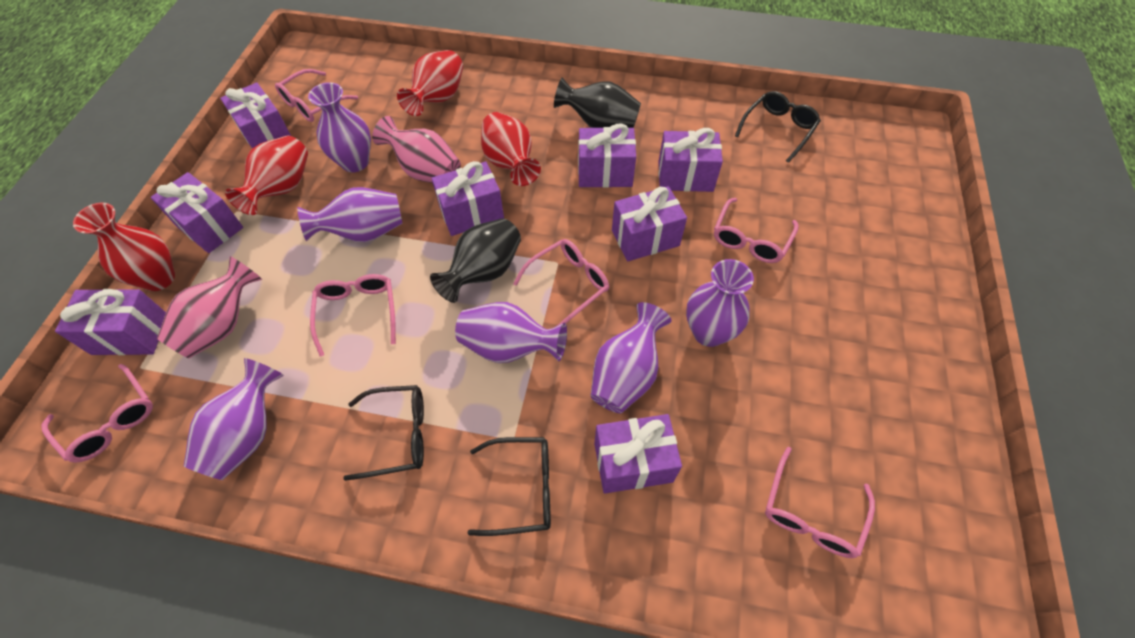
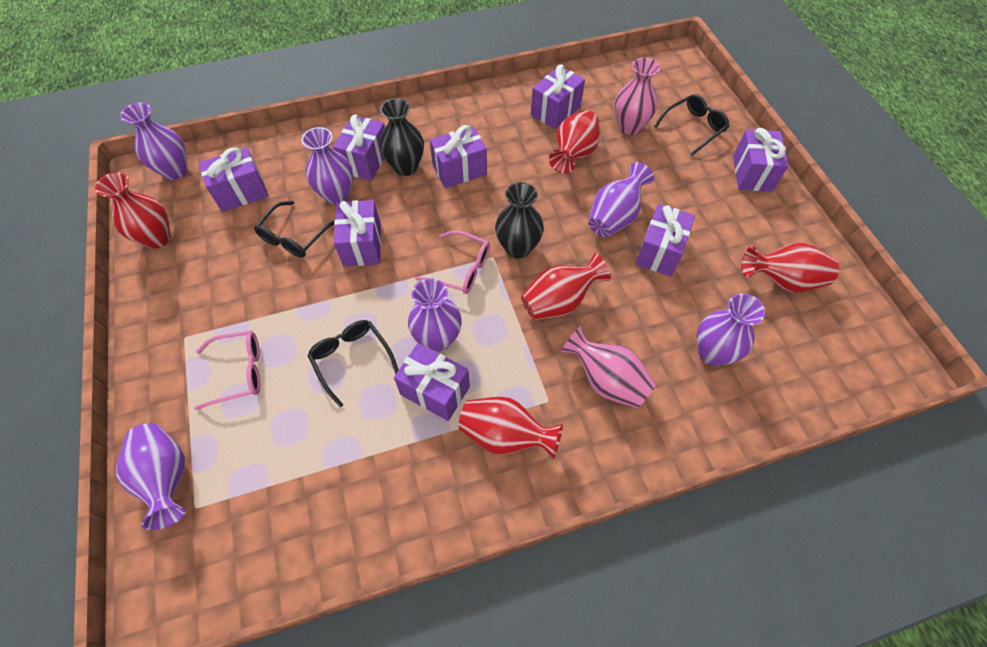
pink glasses: 6 -> 2
red vase: 4 -> 5

